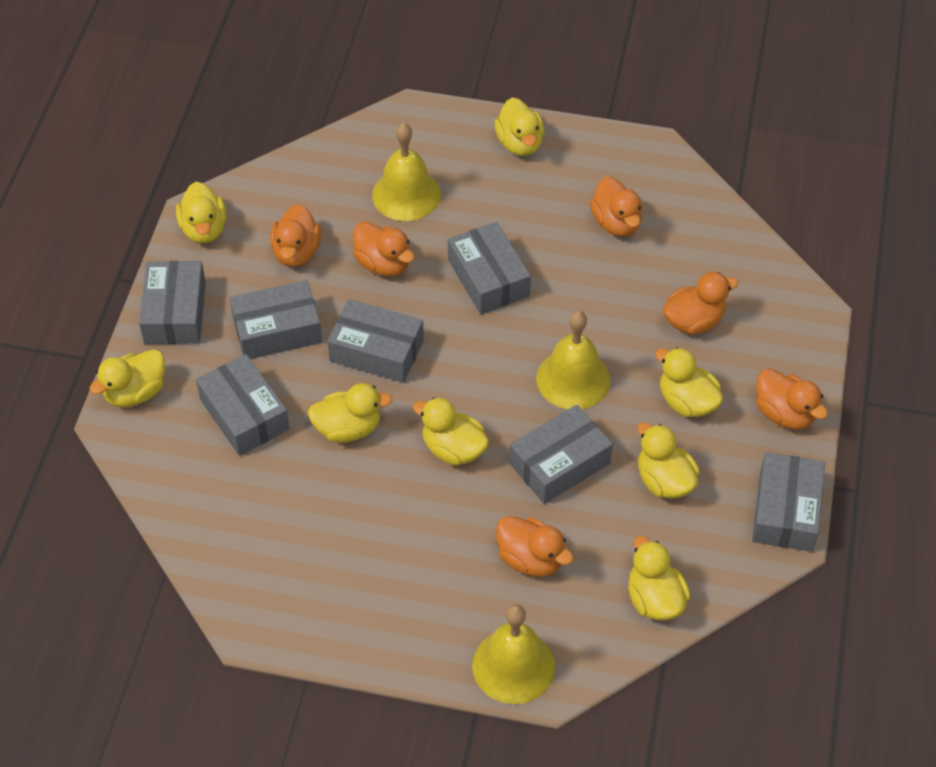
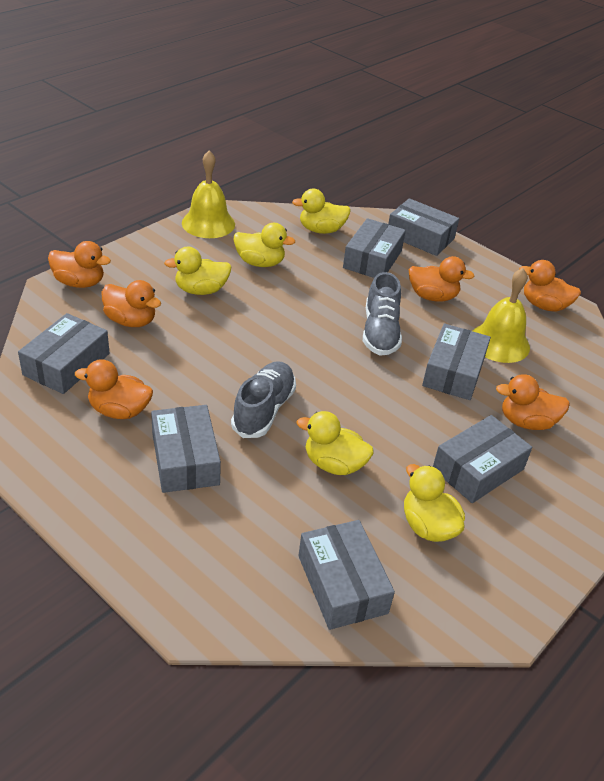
grey shoe: 0 -> 2
yellow bell: 3 -> 2
yellow duck: 8 -> 5

